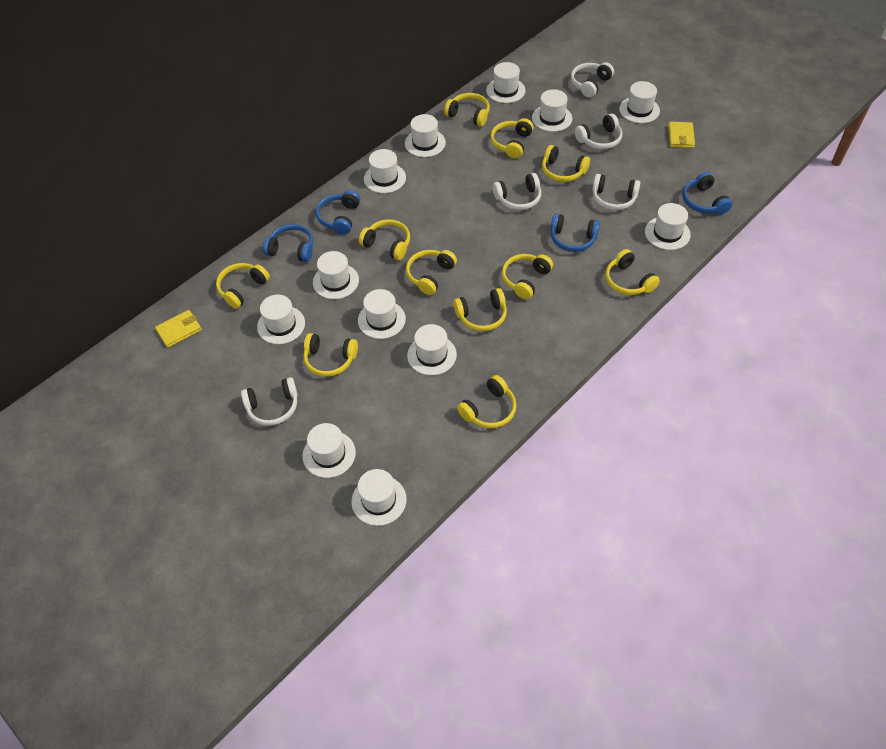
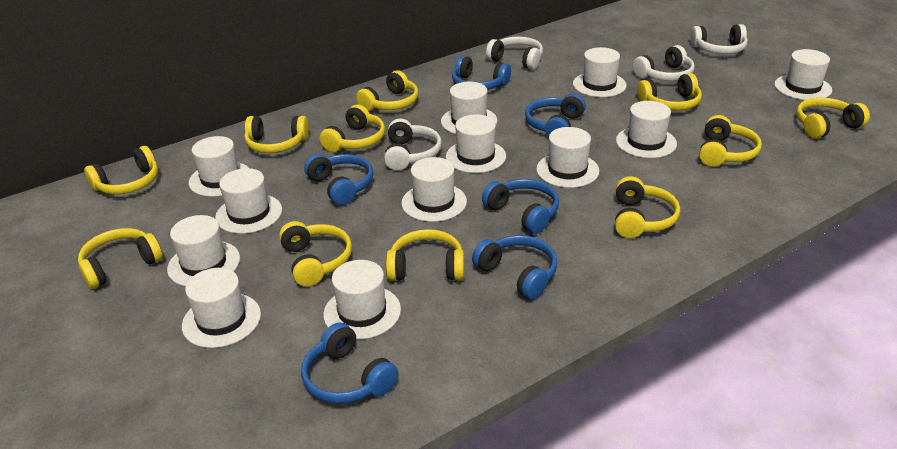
blue headphones: 4 -> 6
white headphones: 5 -> 4
yellow wallet: 2 -> 0

